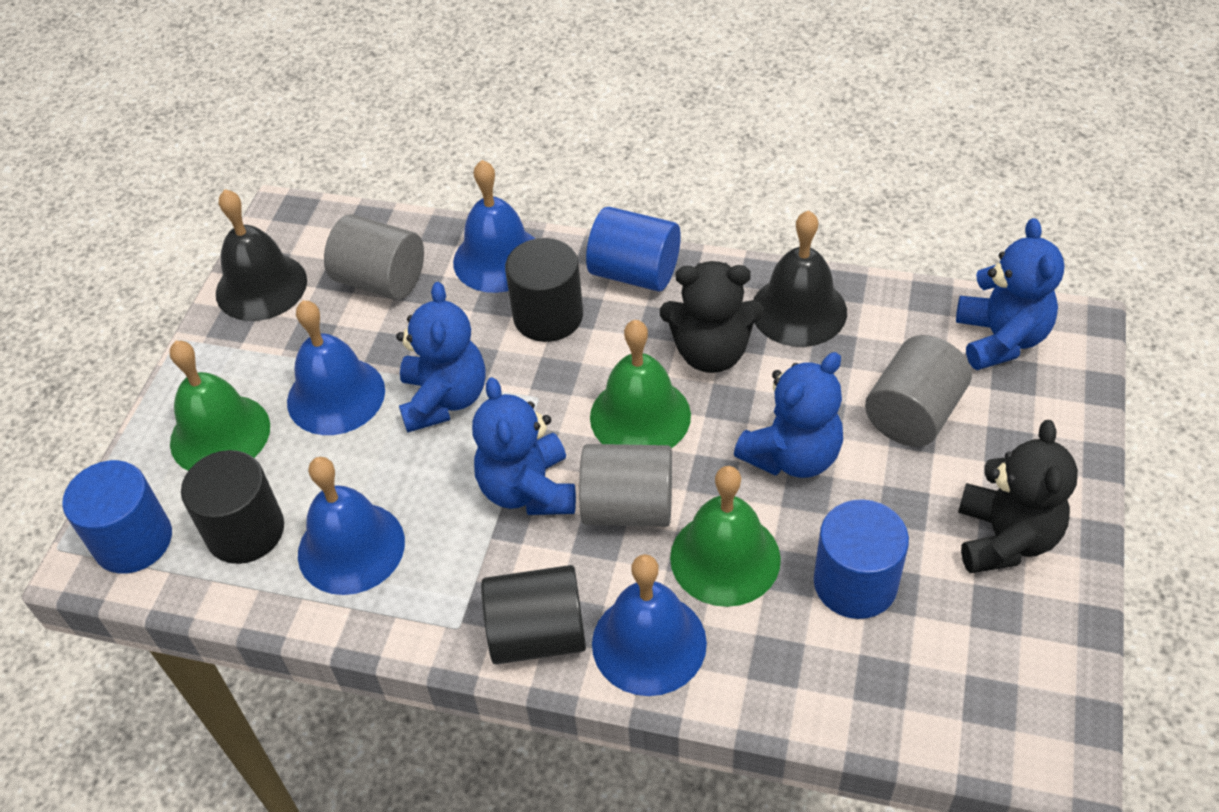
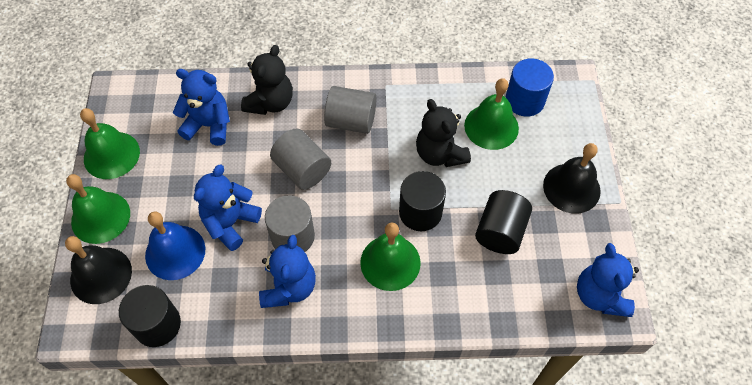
blue bell: 4 -> 1
blue cylinder: 3 -> 1
green bell: 3 -> 4

